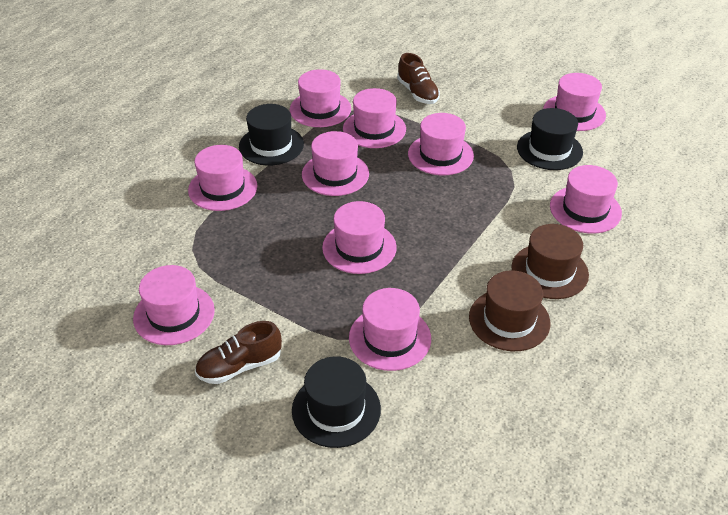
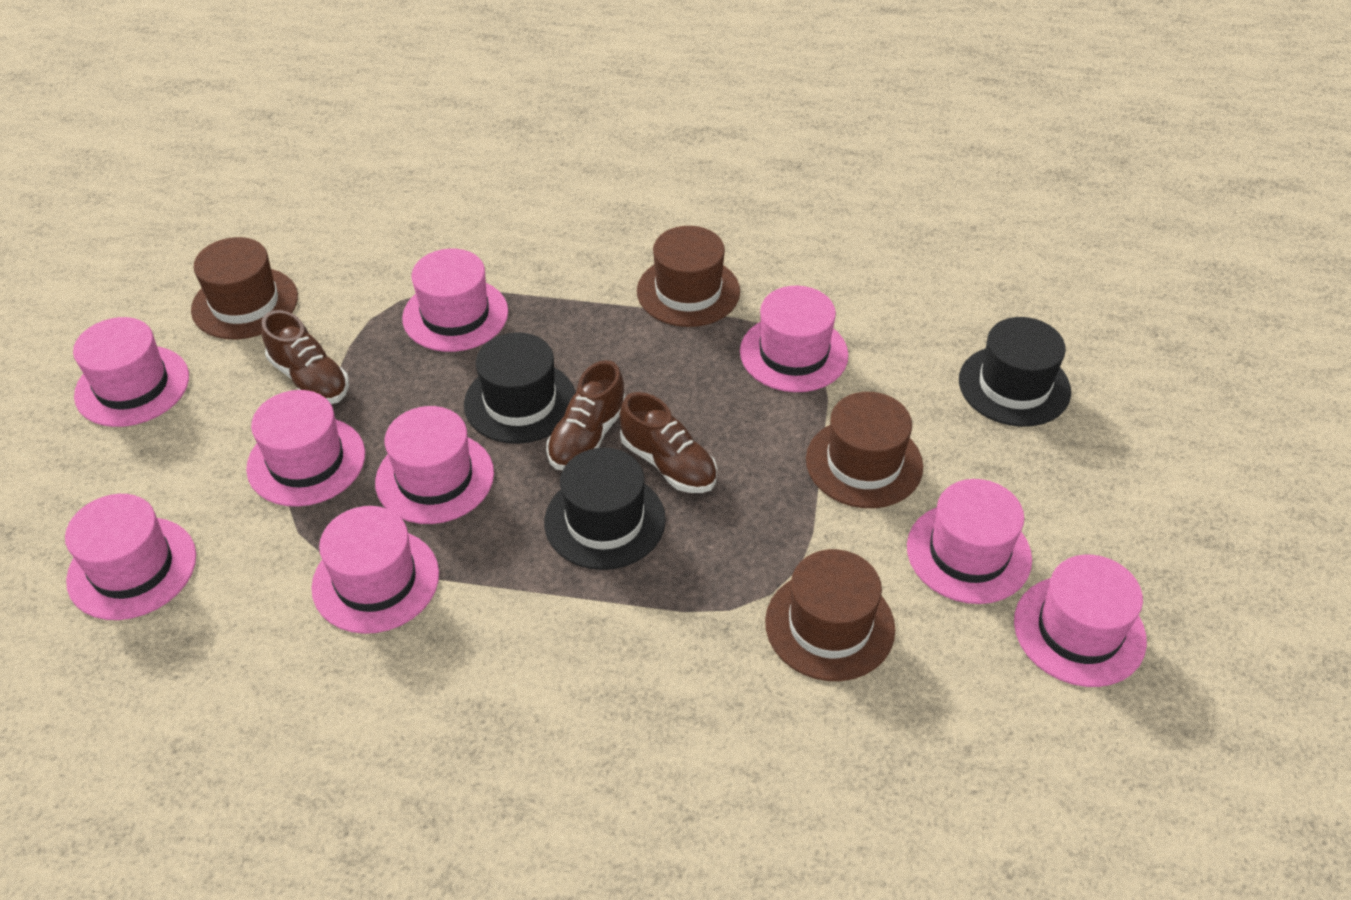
brown hat: 2 -> 4
brown shoe: 2 -> 3
pink hat: 10 -> 9

